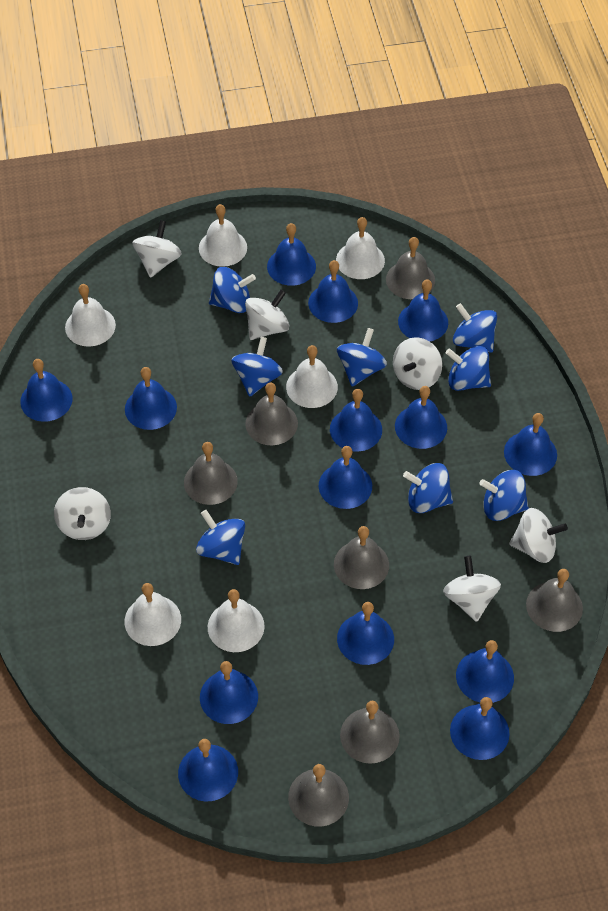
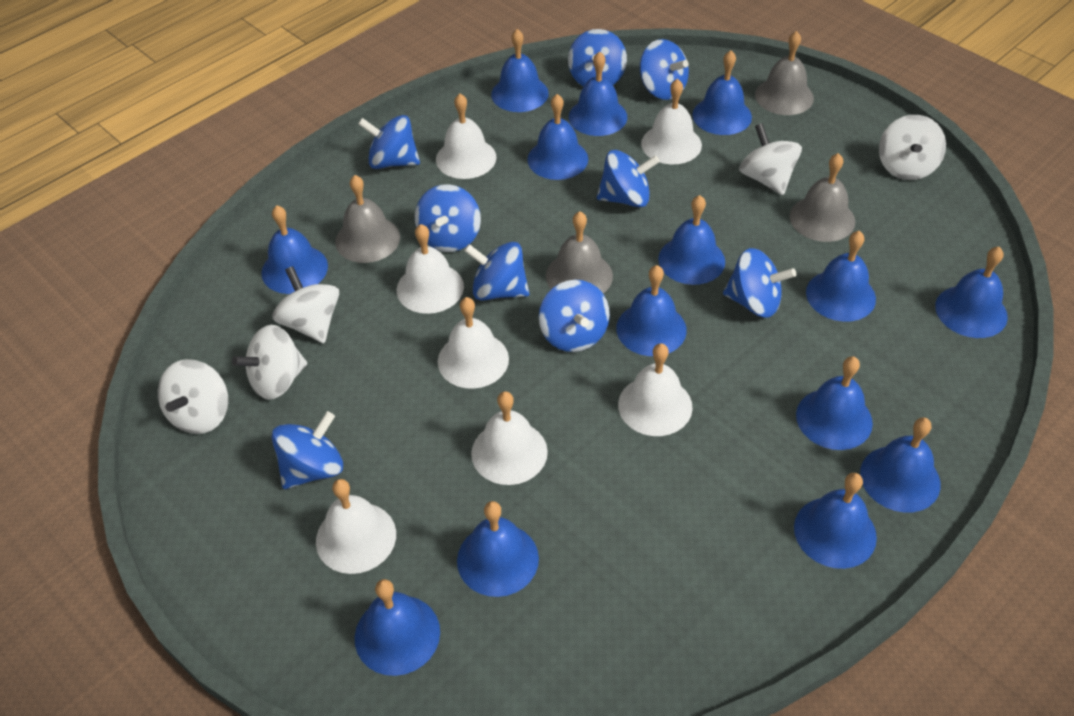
blue spinning top: 8 -> 9
grey bell: 7 -> 4
white bell: 6 -> 7
white spinning top: 6 -> 5

